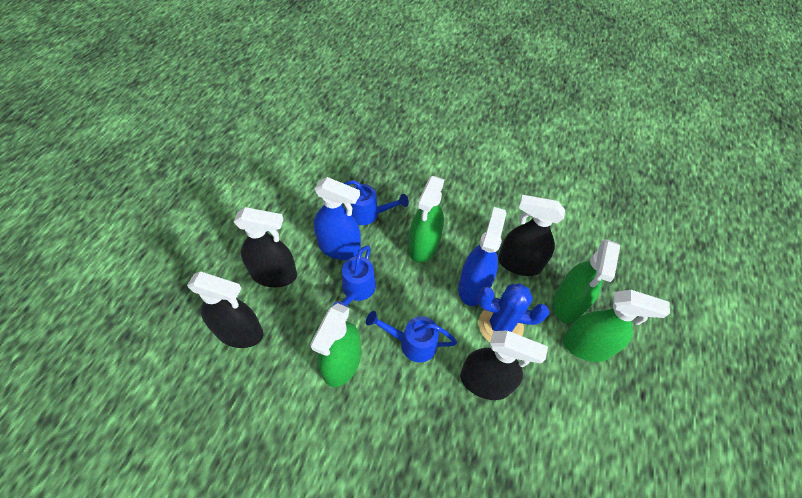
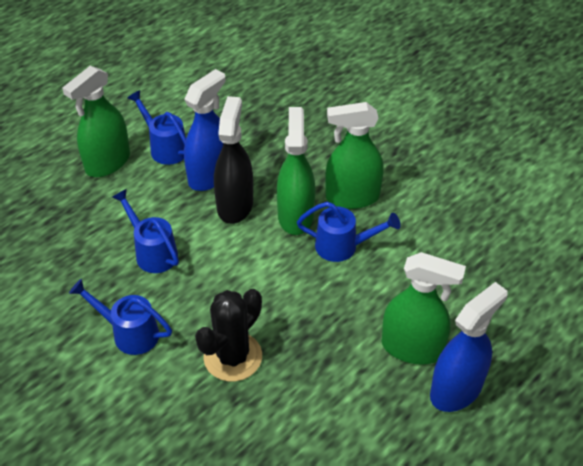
black cactus: 0 -> 1
black spray bottle: 4 -> 1
blue cactus: 1 -> 0
blue watering can: 3 -> 4

